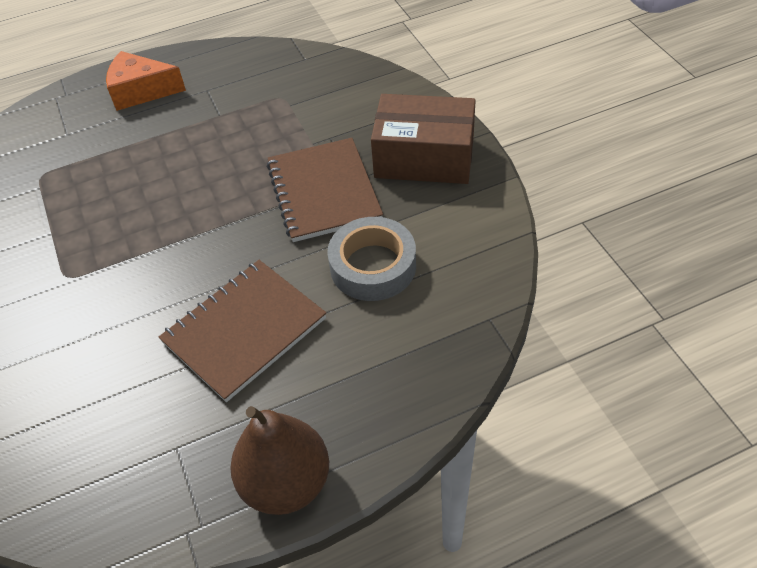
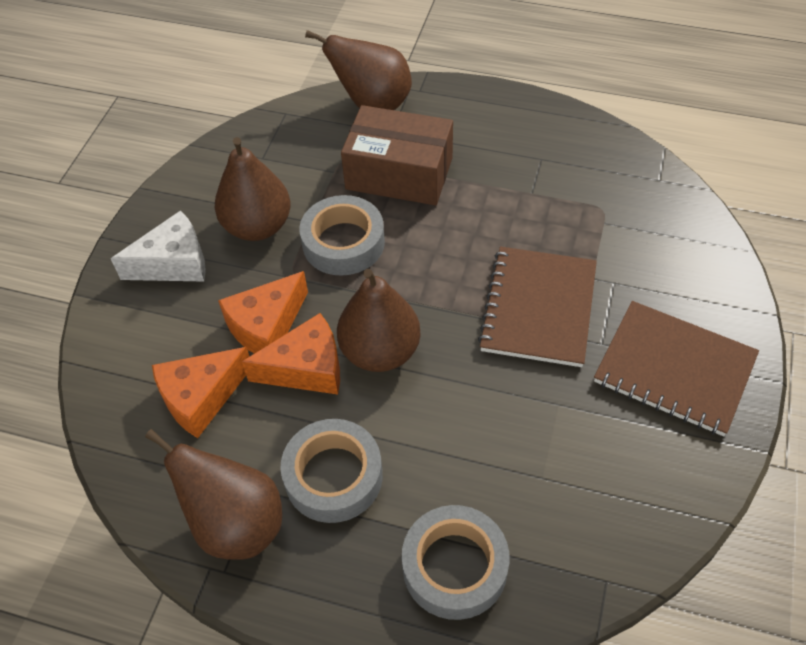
brown pear: 1 -> 4
grey tape: 1 -> 3
orange cheese: 1 -> 3
white cheese: 0 -> 1

